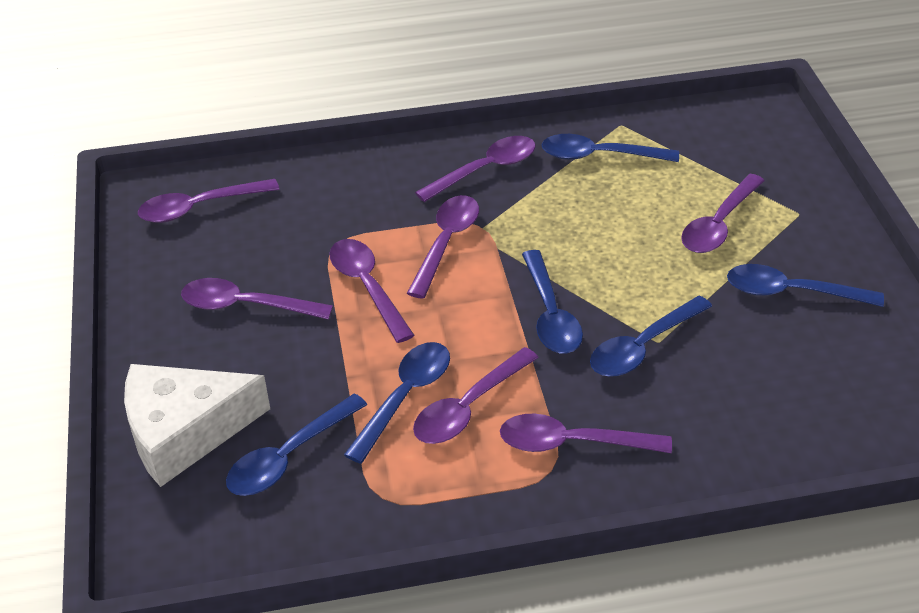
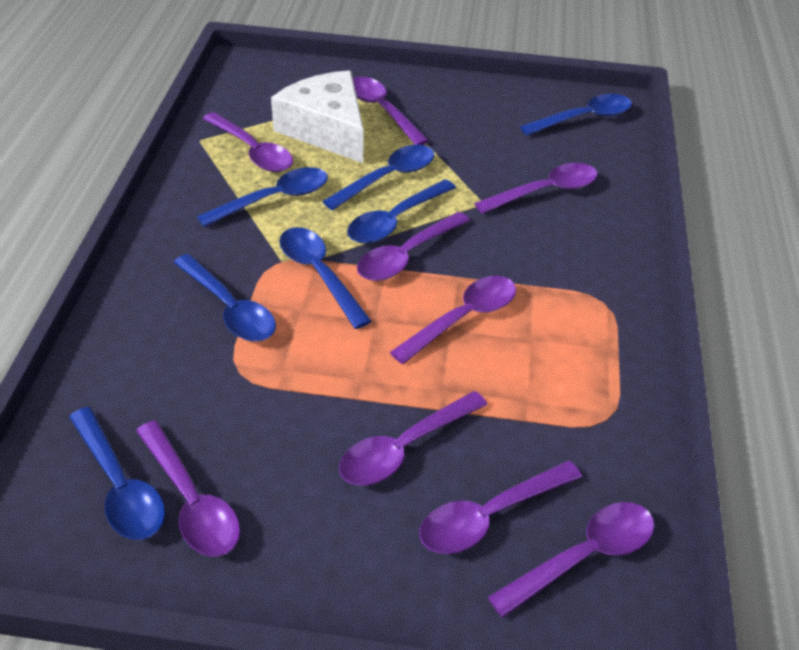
blue spoon: 6 -> 7
purple spoon: 8 -> 9

